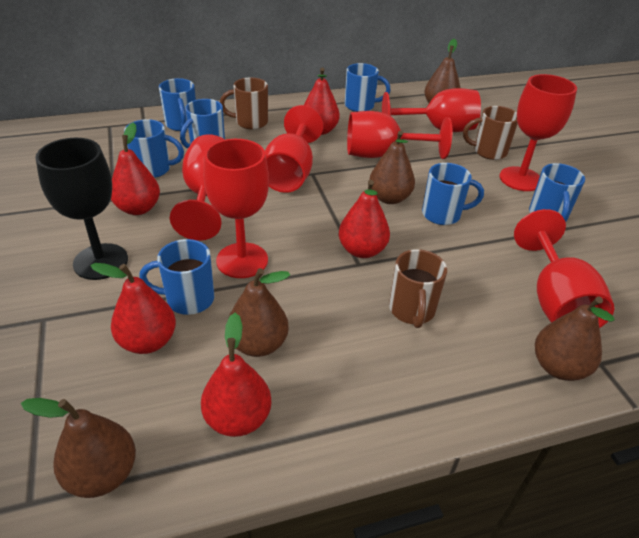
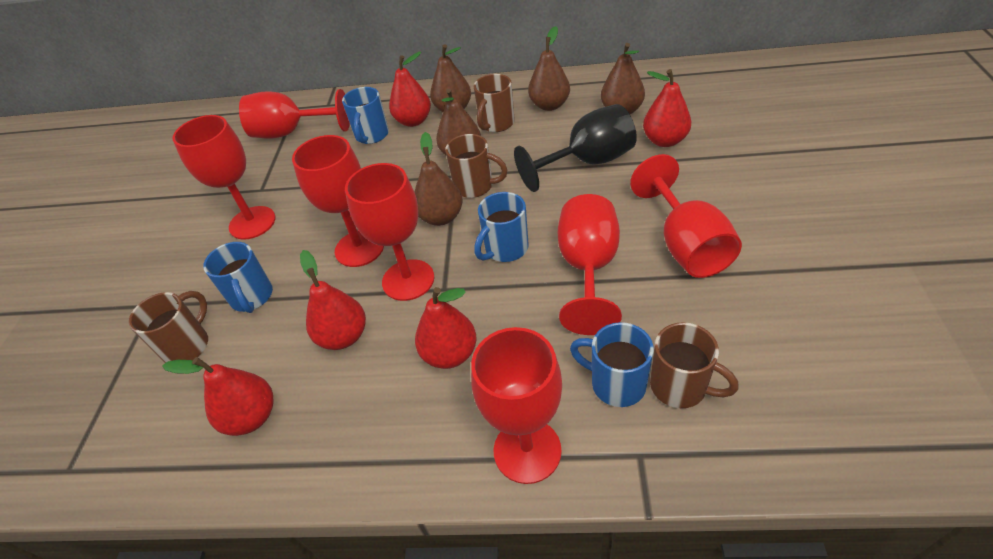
blue mug: 7 -> 4
brown mug: 3 -> 4

